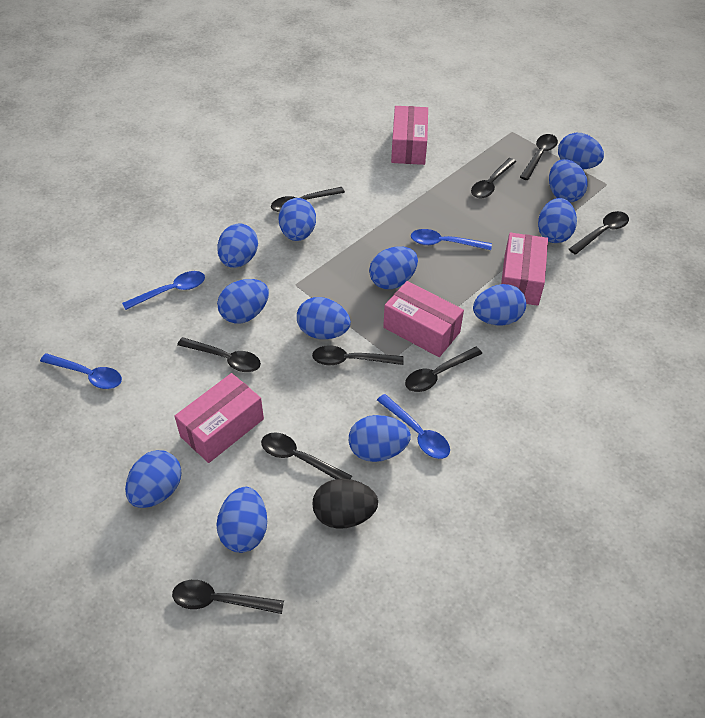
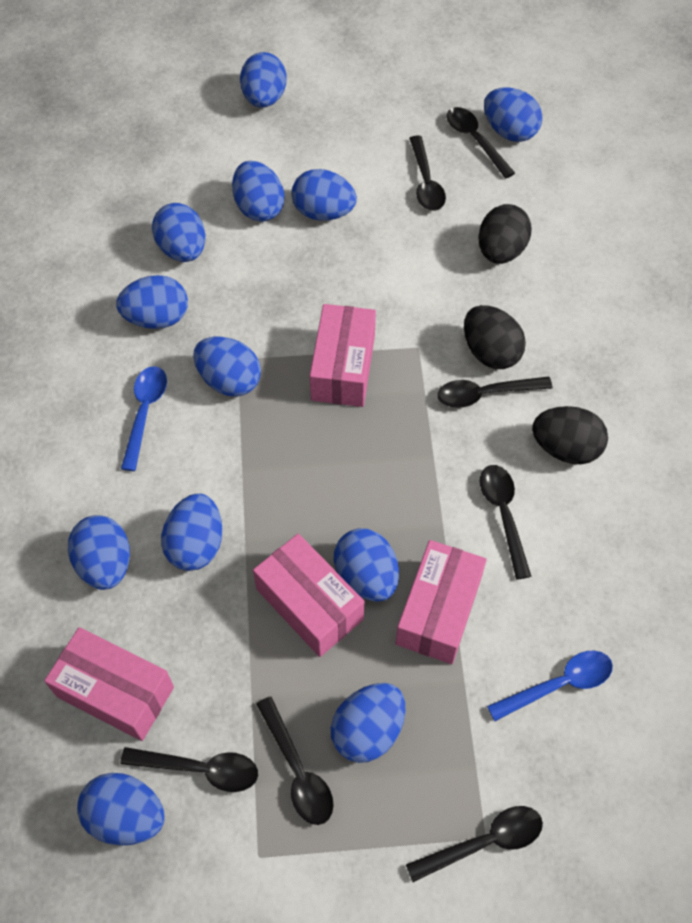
black egg: 1 -> 3
black spoon: 9 -> 7
blue spoon: 4 -> 2

